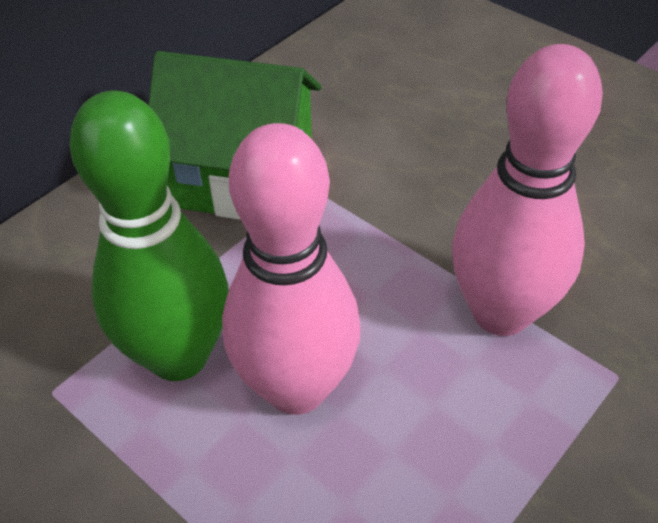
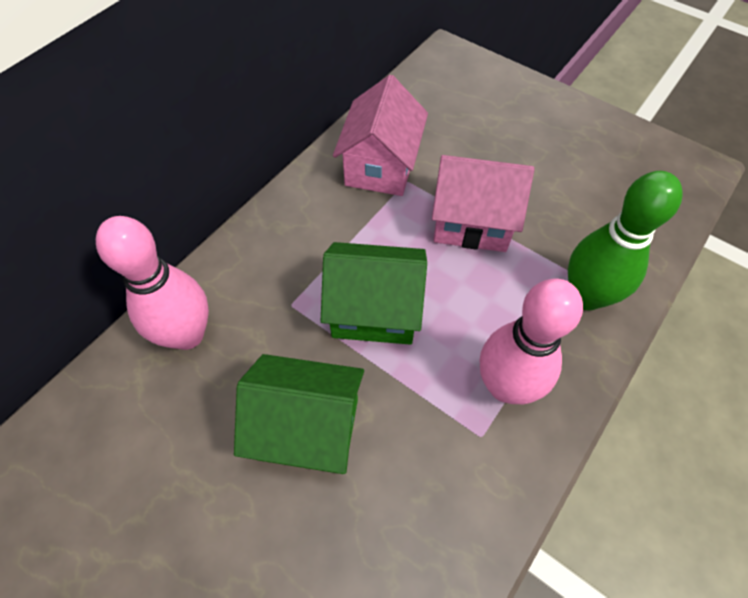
green house: 1 -> 2
pink house: 0 -> 2

